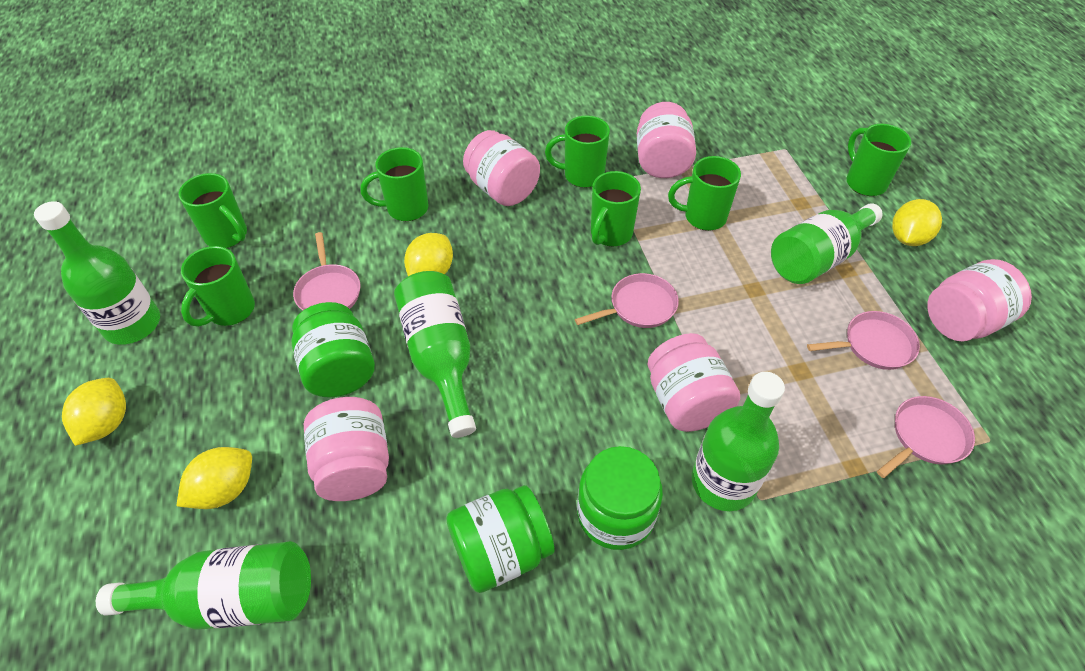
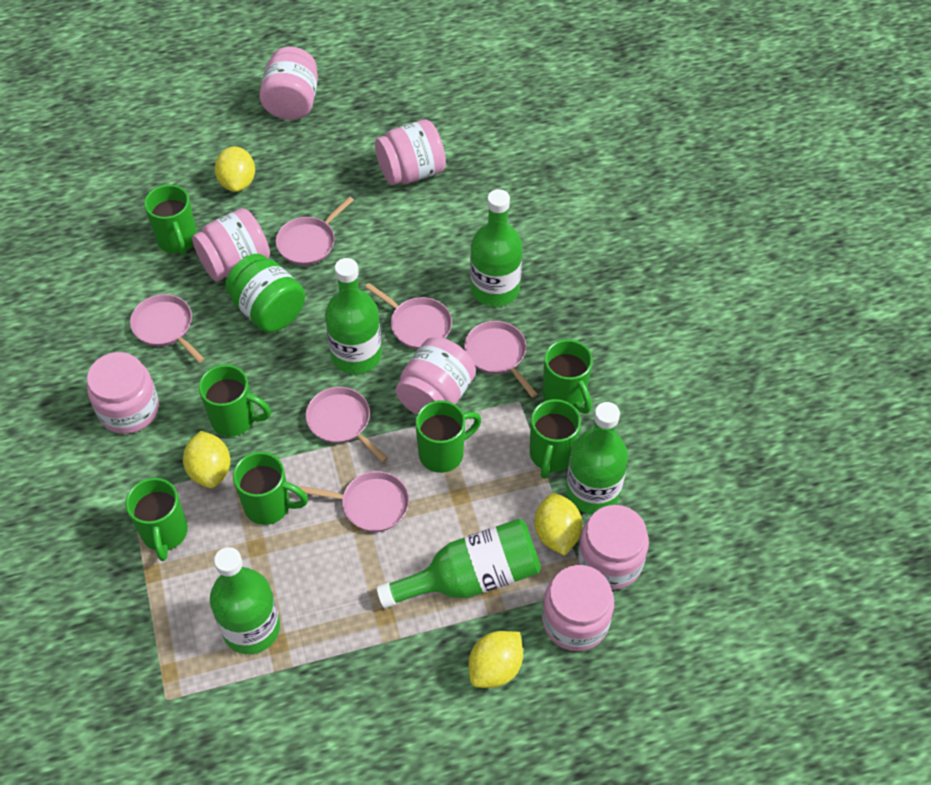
green jar: 3 -> 1
pink jar: 5 -> 7
pink pan: 4 -> 6

